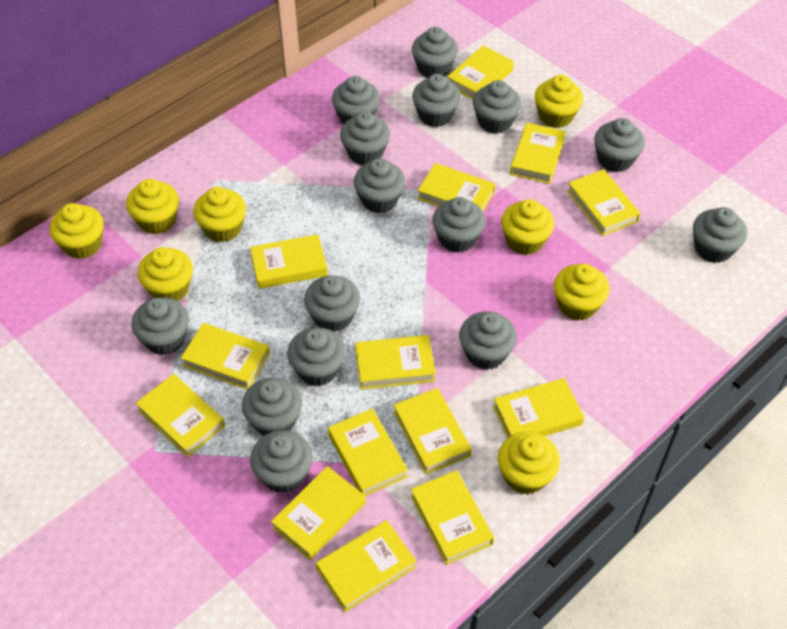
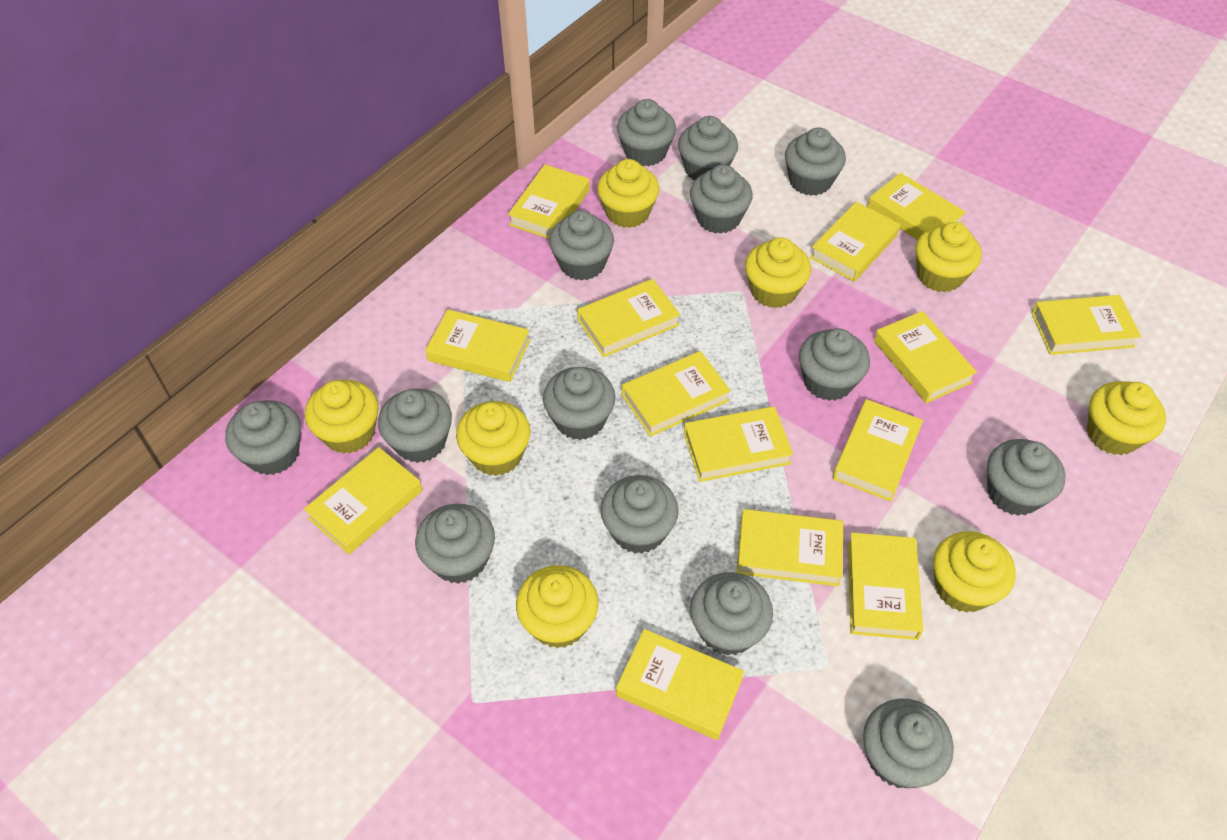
grey cupcake: 15 -> 14

